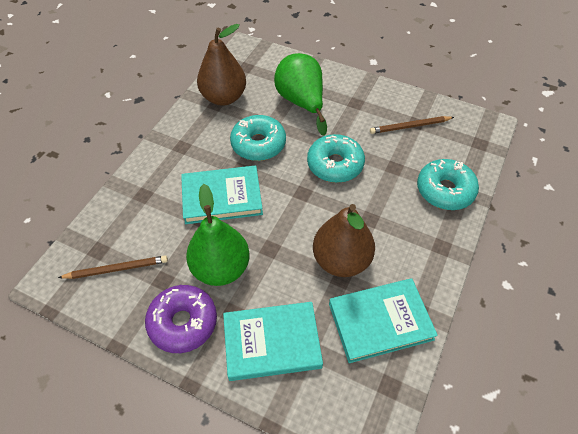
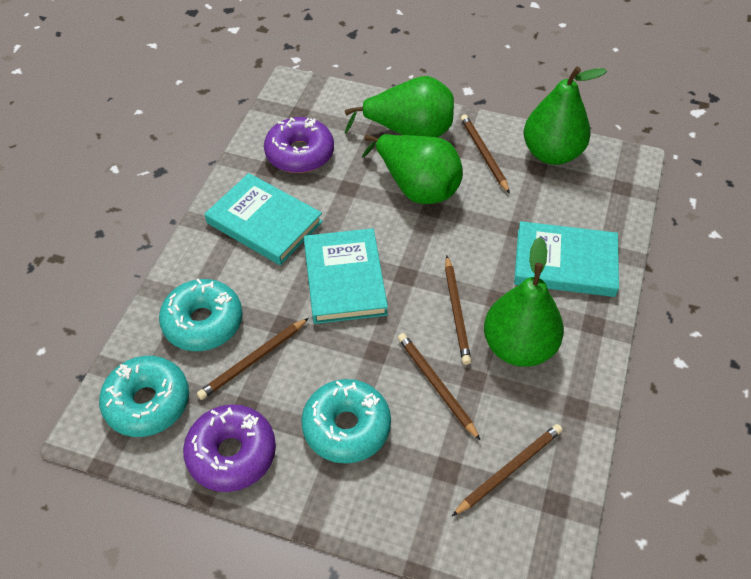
brown pear: 2 -> 0
brown pencil: 2 -> 5
green pear: 2 -> 4
purple donut: 1 -> 2

